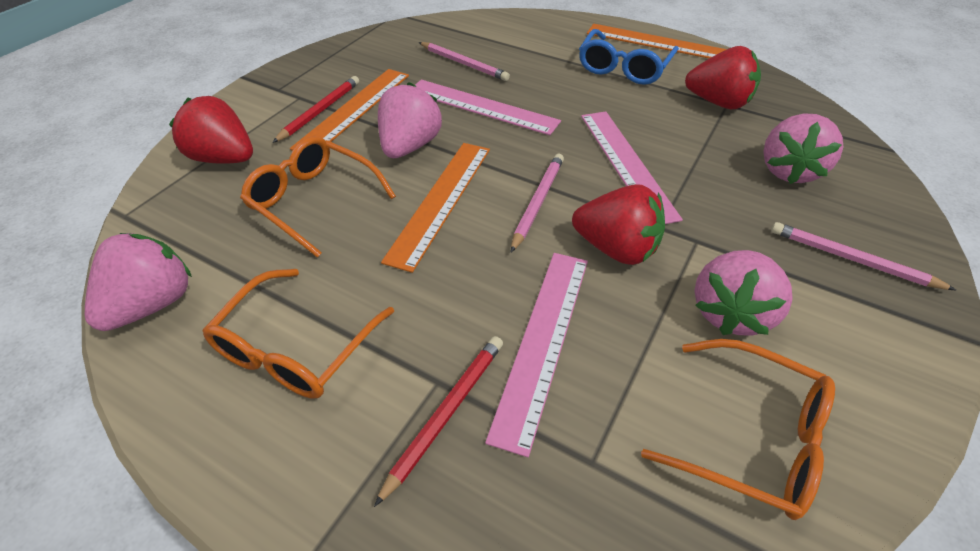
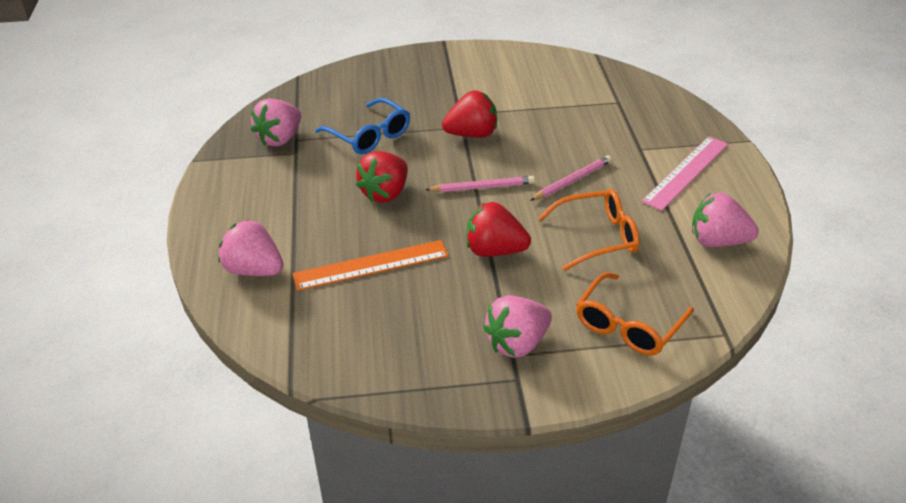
orange glasses: 3 -> 2
orange ruler: 3 -> 1
pink pencil: 3 -> 2
pink ruler: 3 -> 1
red pencil: 2 -> 0

